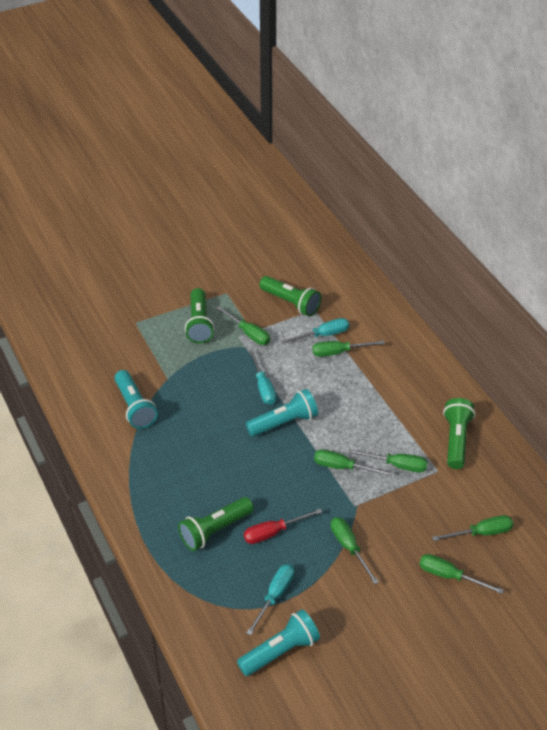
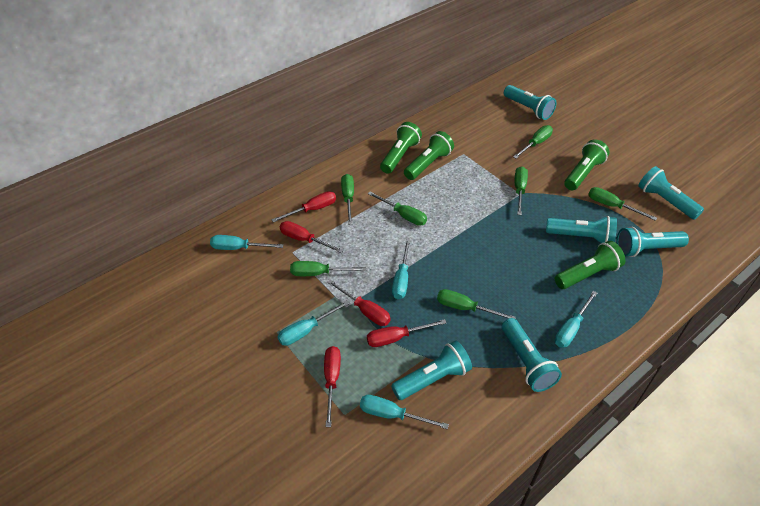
red screwdriver: 1 -> 5
turquoise flashlight: 3 -> 6
turquoise screwdriver: 3 -> 5

